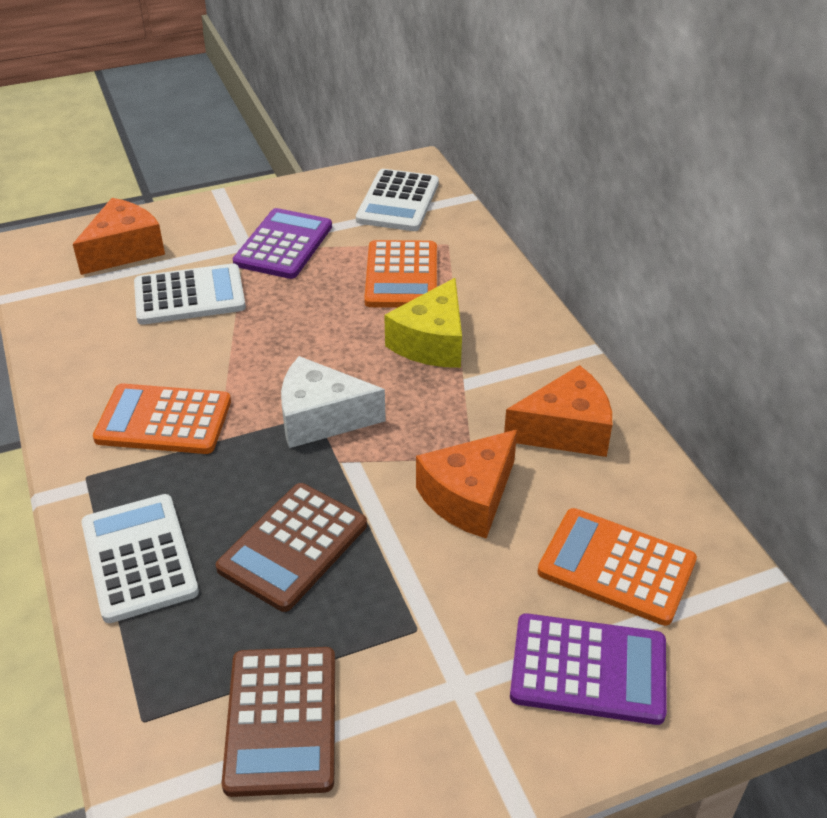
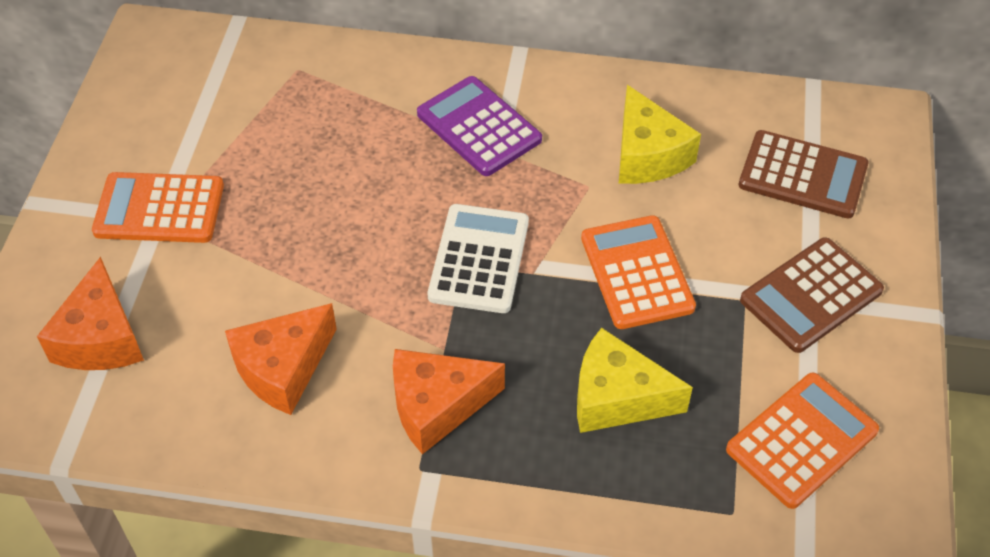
purple calculator: 2 -> 1
white calculator: 3 -> 1
white cheese: 1 -> 0
yellow cheese: 1 -> 2

